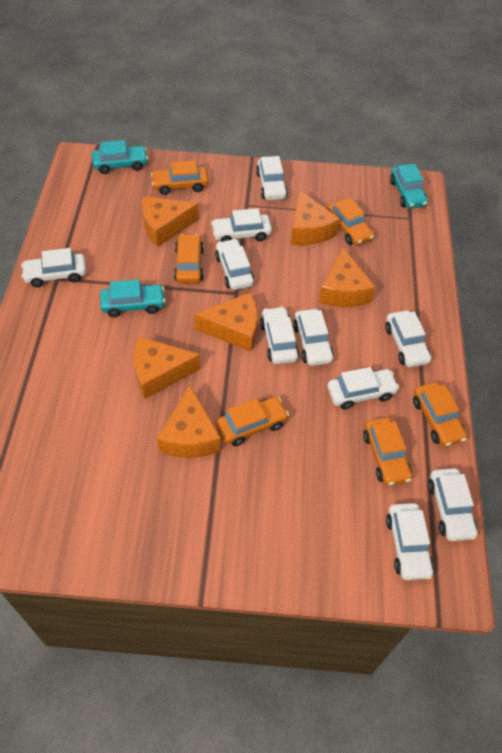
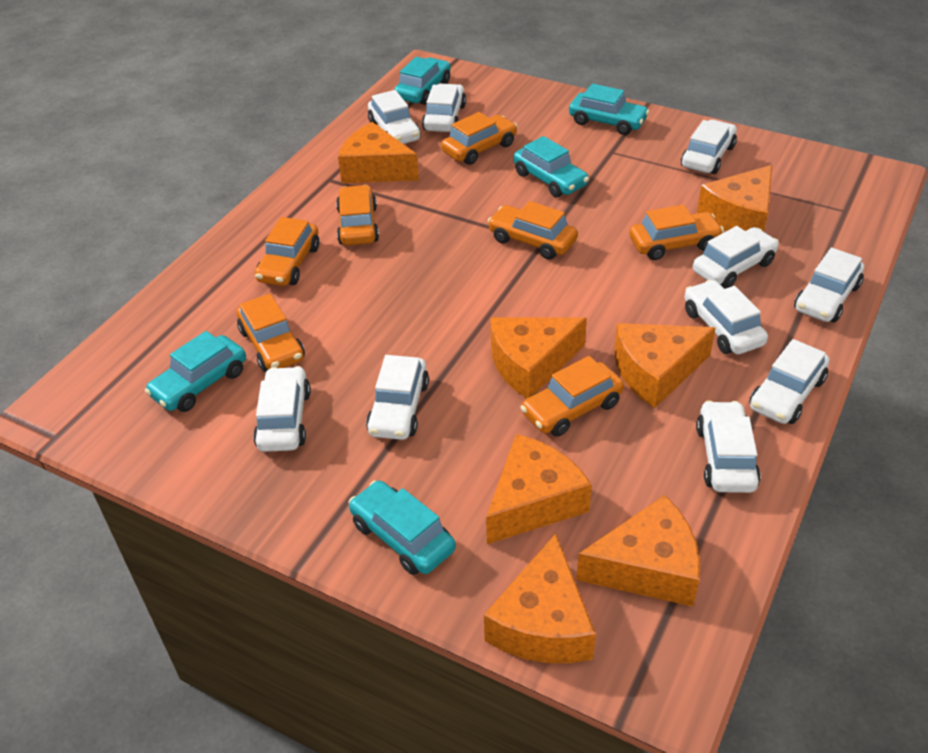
orange car: 6 -> 7
orange cheese: 6 -> 7
turquoise car: 3 -> 5

